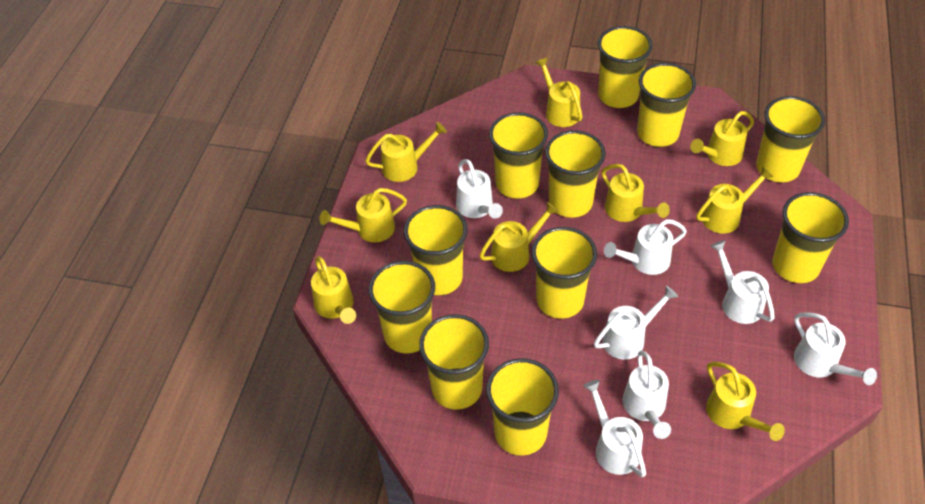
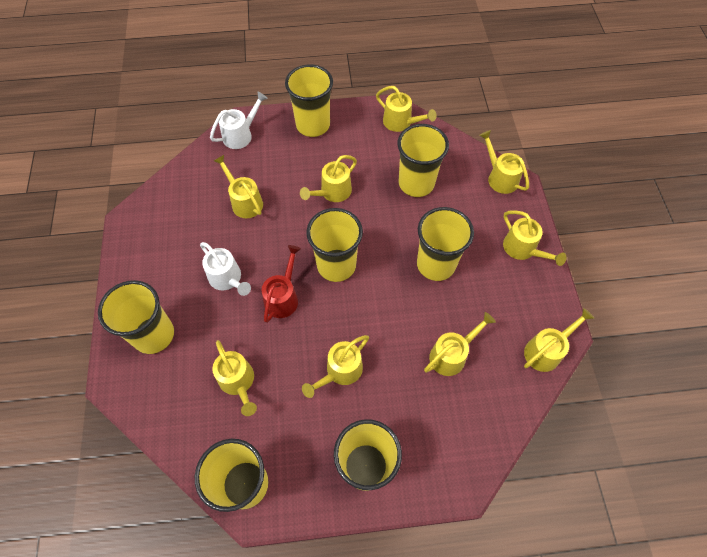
red watering can: 0 -> 1
white watering can: 7 -> 2
yellow cup: 11 -> 7

